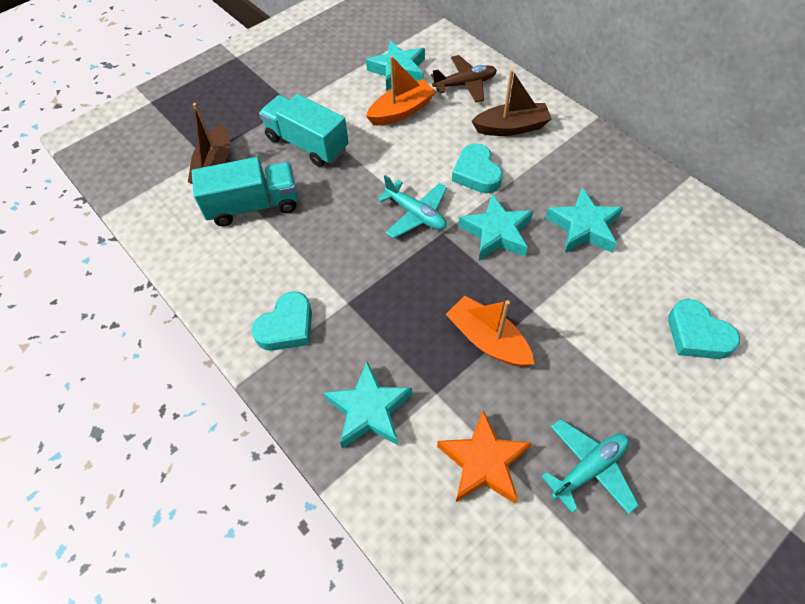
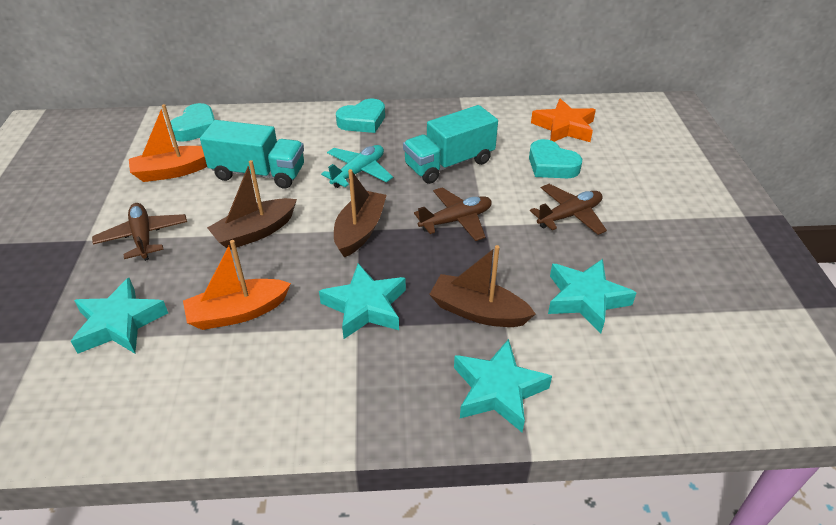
brown boat: 2 -> 3
brown plane: 1 -> 3
turquoise plane: 2 -> 1

